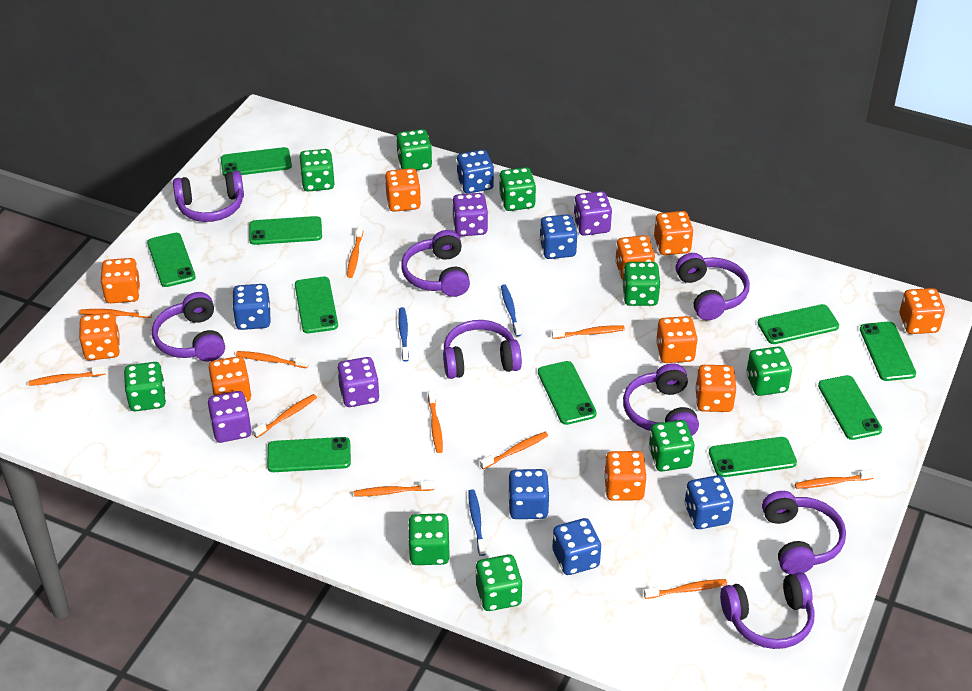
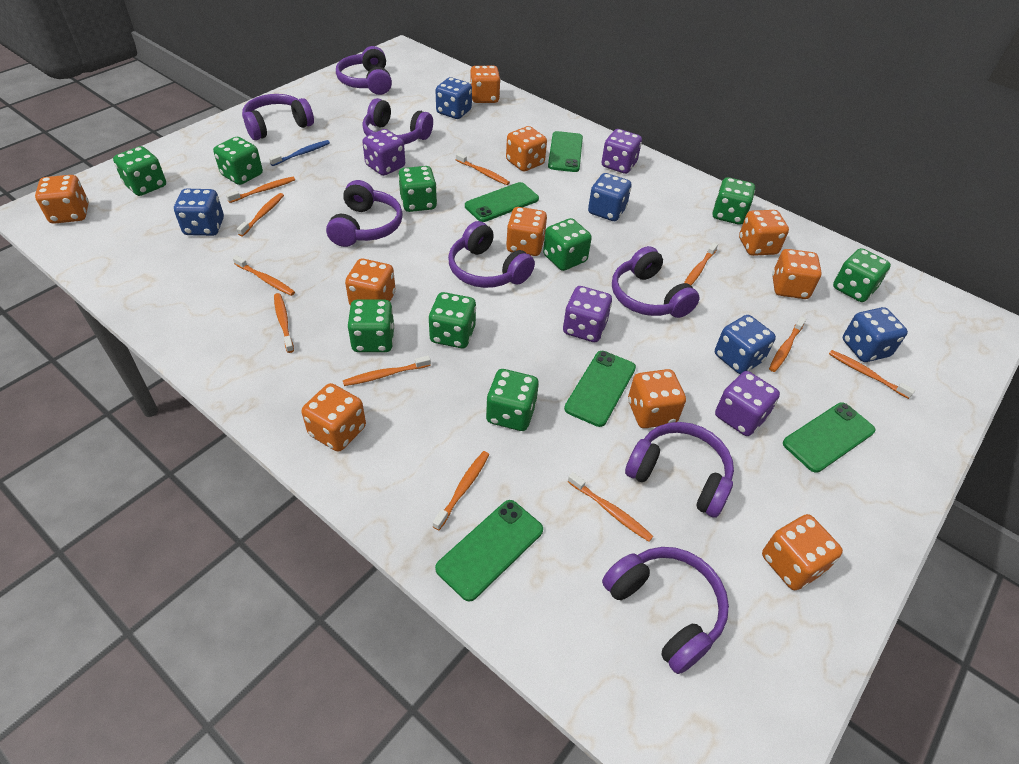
blue dice: 6 -> 5
blue toothbrush: 3 -> 1
green phone: 10 -> 5

